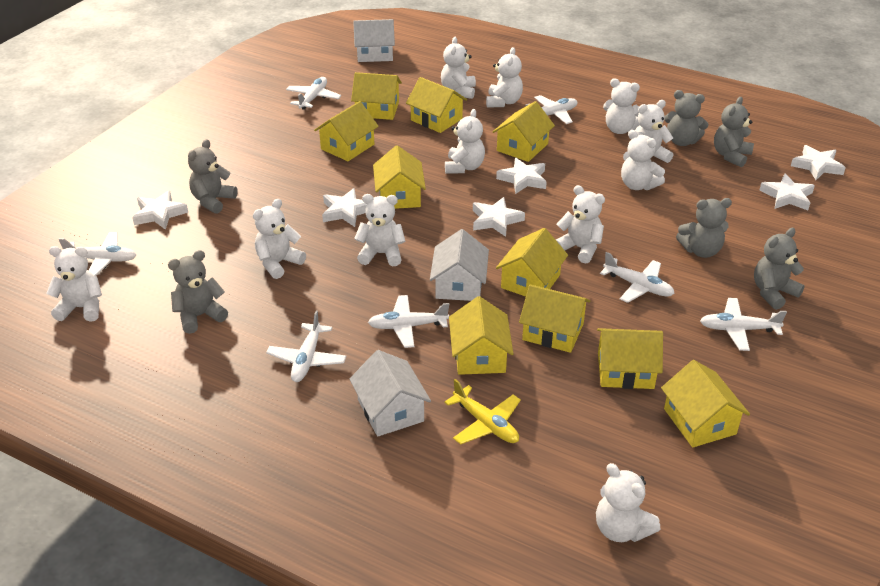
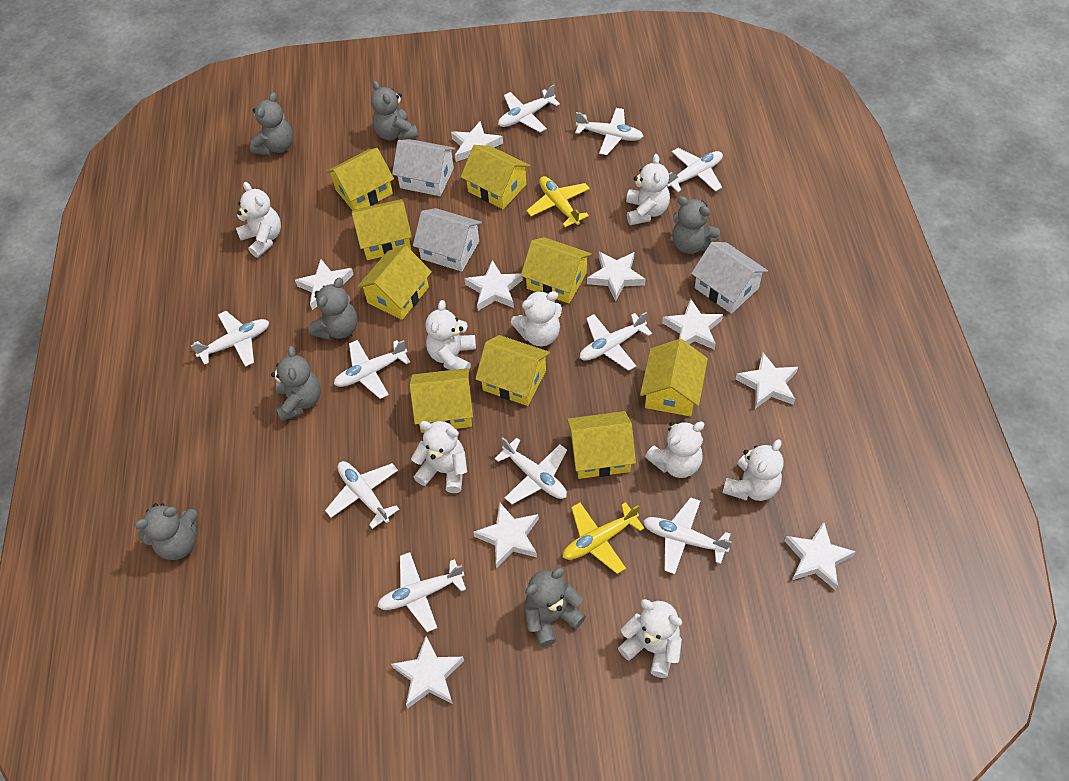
grey teddy bear: 6 -> 7
white plane: 7 -> 10
white star: 6 -> 9
white teddy bear: 11 -> 8
yellow house: 10 -> 9
yellow plane: 1 -> 2

